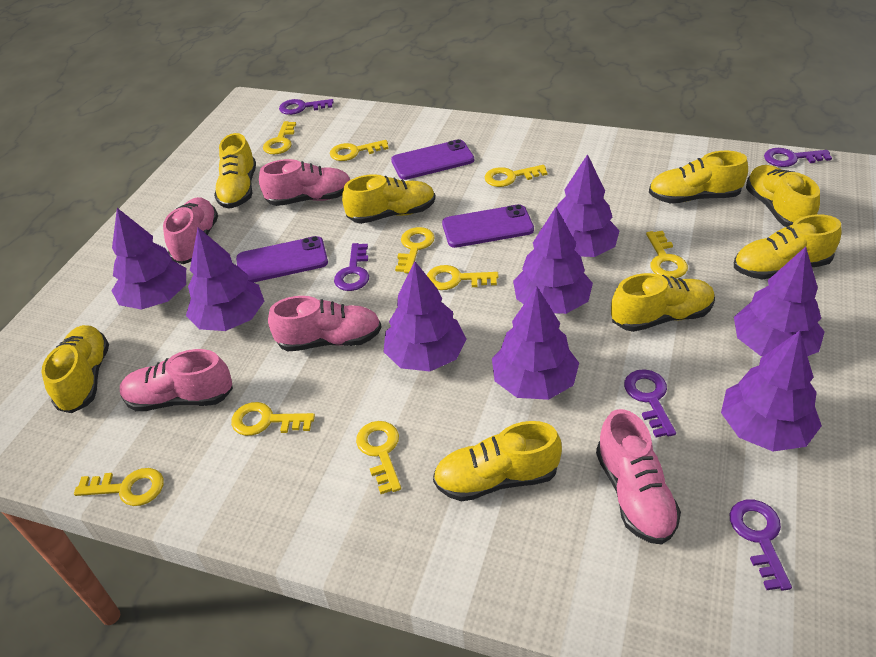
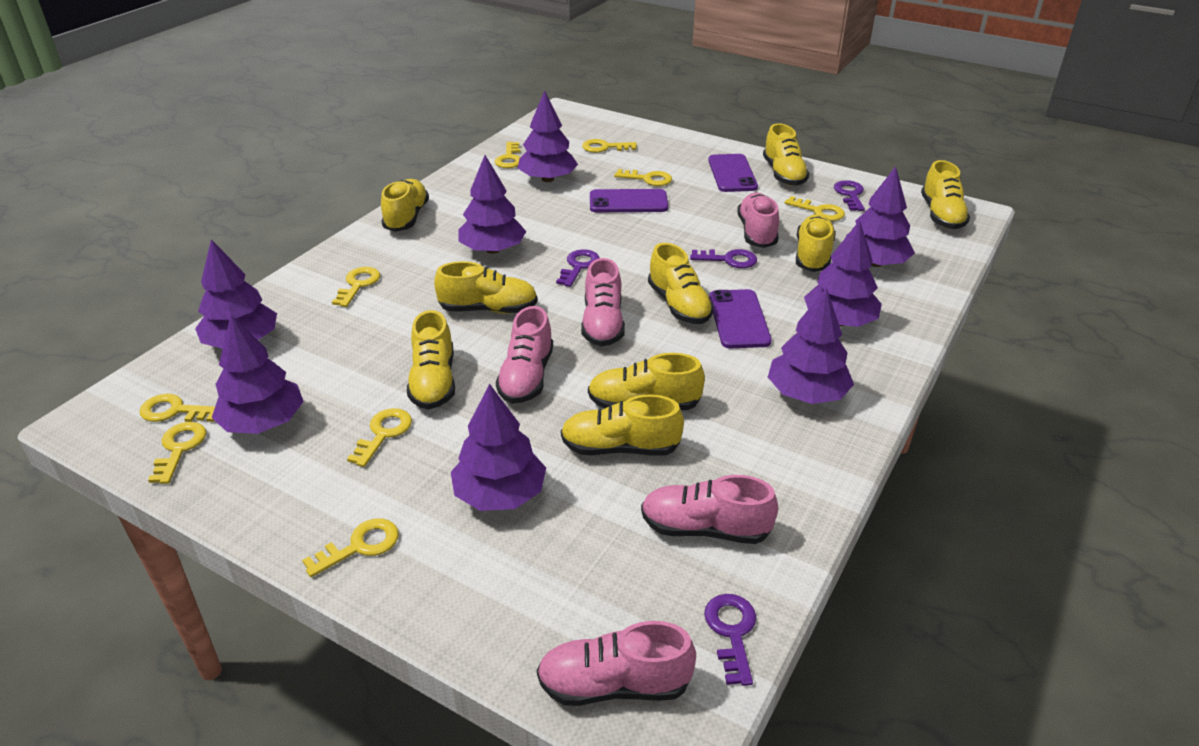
purple key: 5 -> 4
yellow shoe: 8 -> 9

